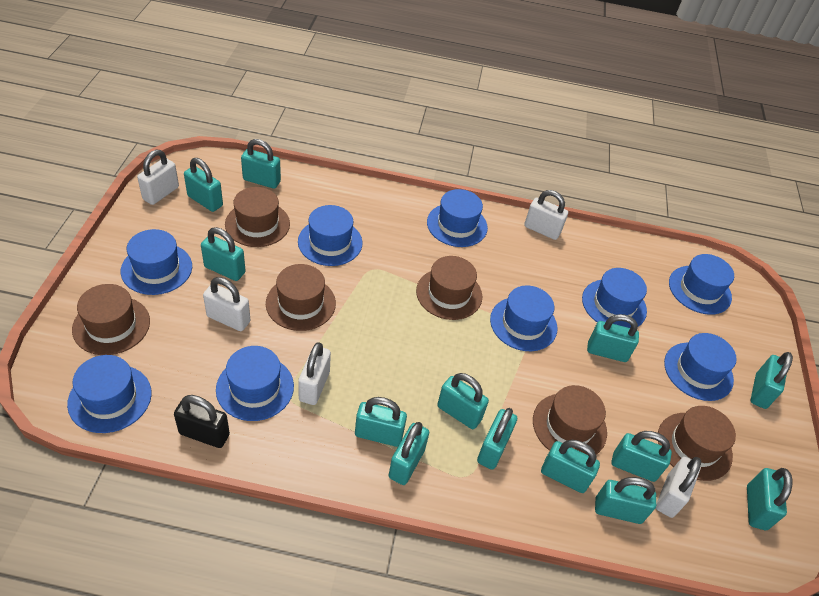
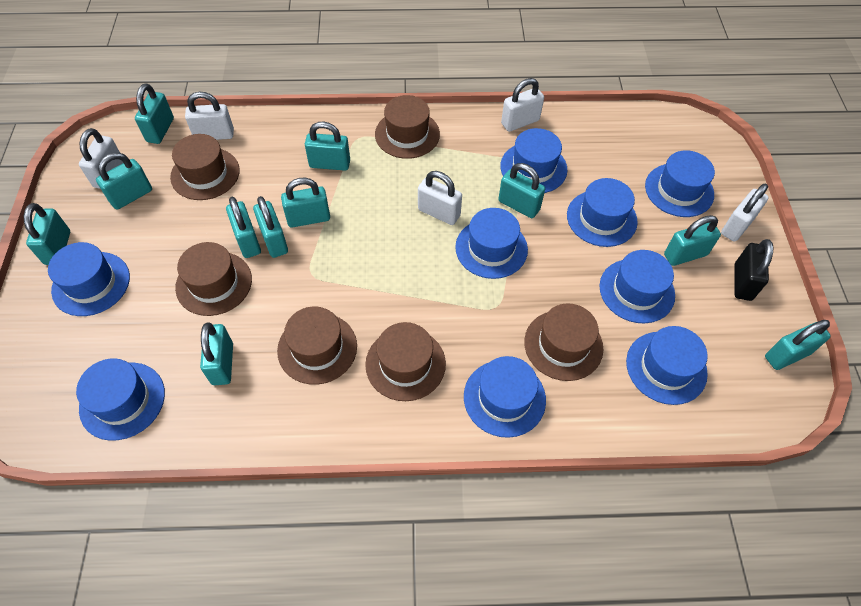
turquoise padlock: 13 -> 11

